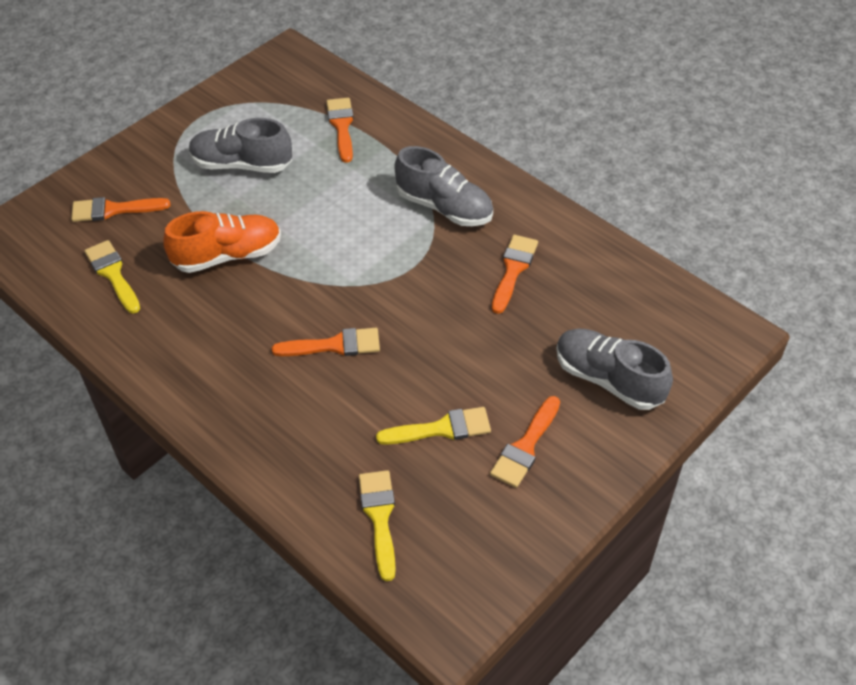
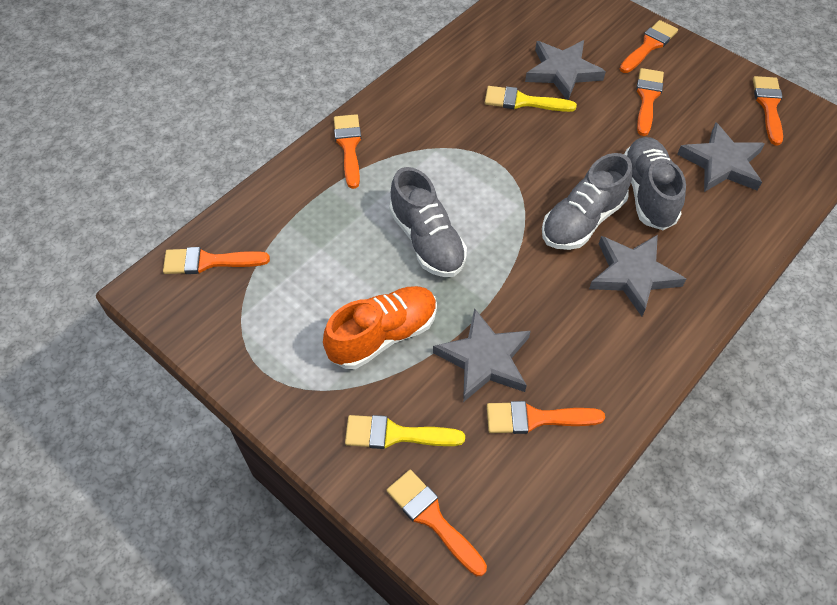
grey star: 0 -> 4
orange brush: 5 -> 7
yellow brush: 3 -> 2

